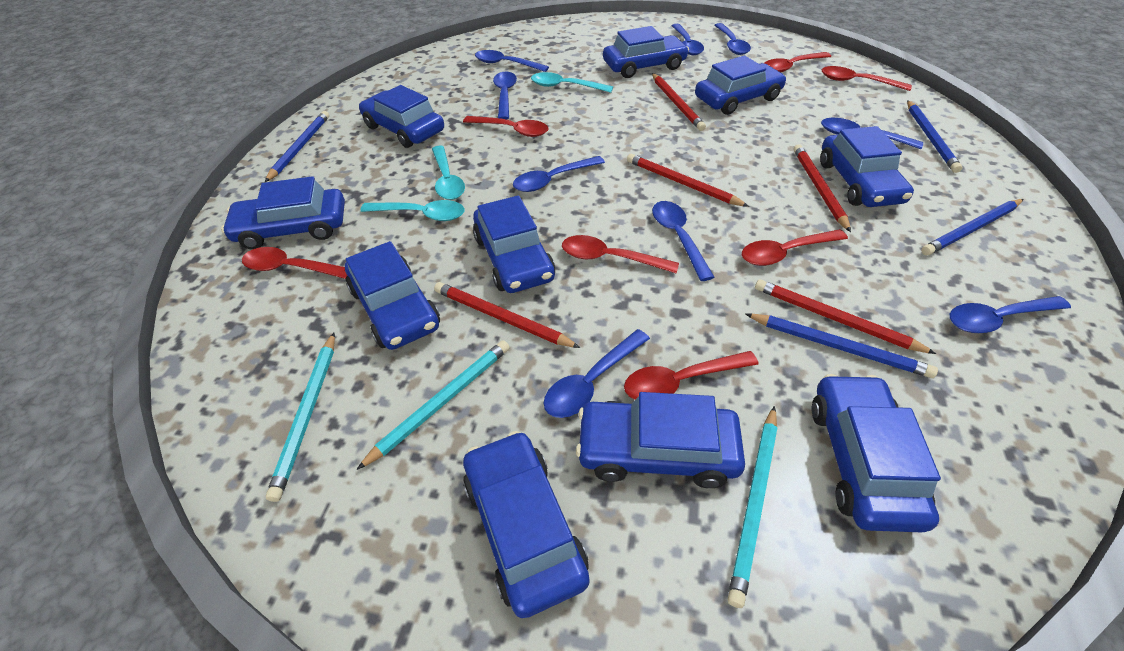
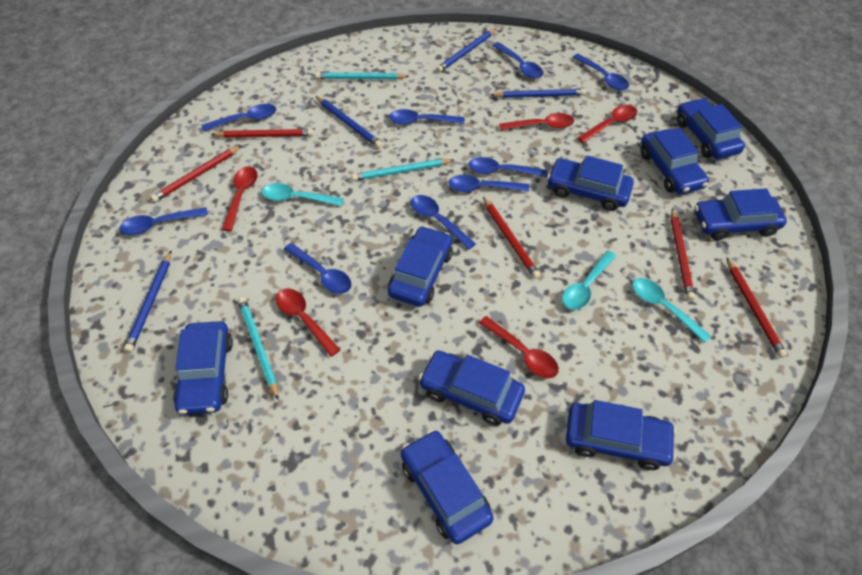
blue car: 10 -> 9
red spoon: 7 -> 5

